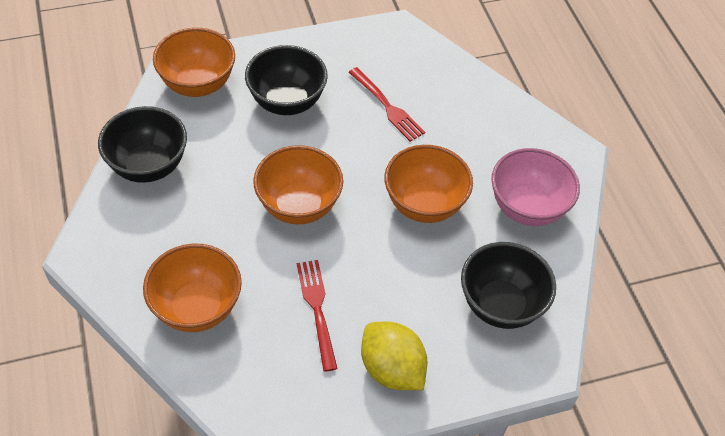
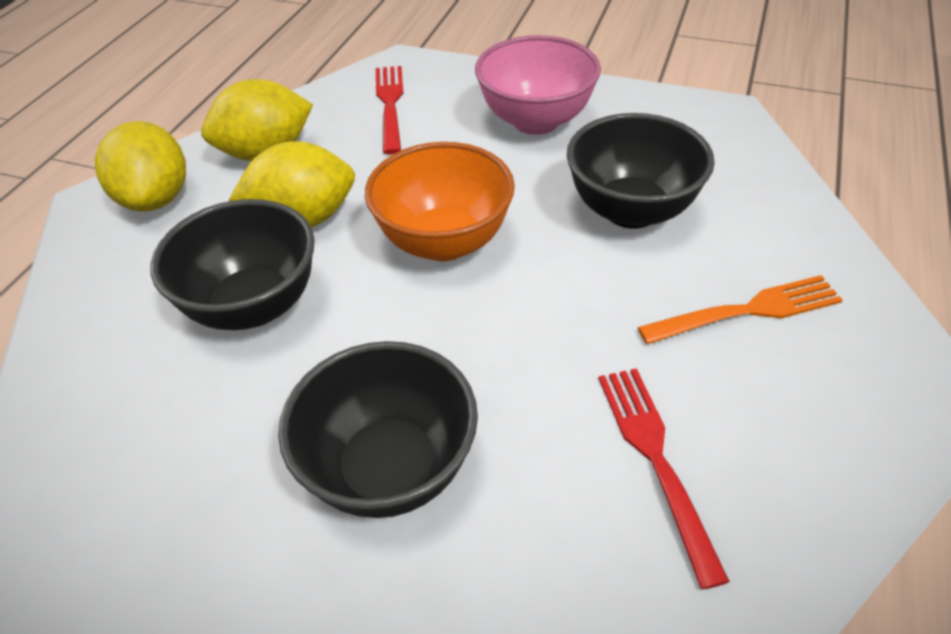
orange bowl: 4 -> 1
orange fork: 0 -> 1
yellow lemon: 1 -> 3

